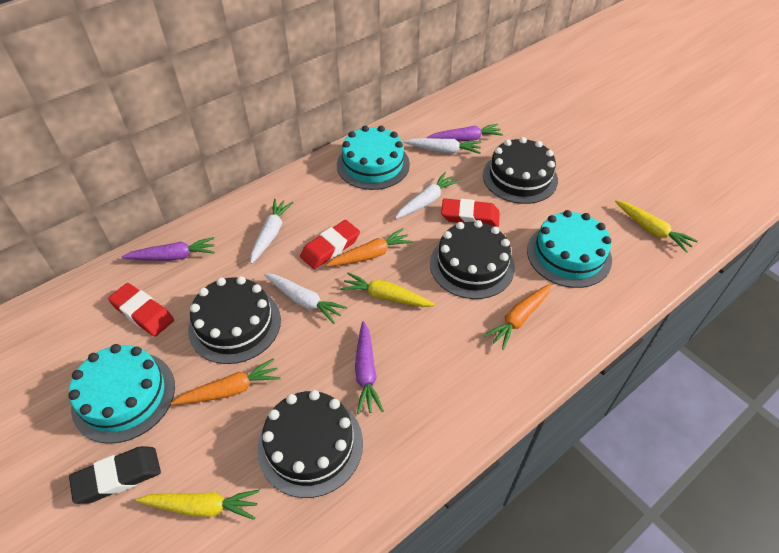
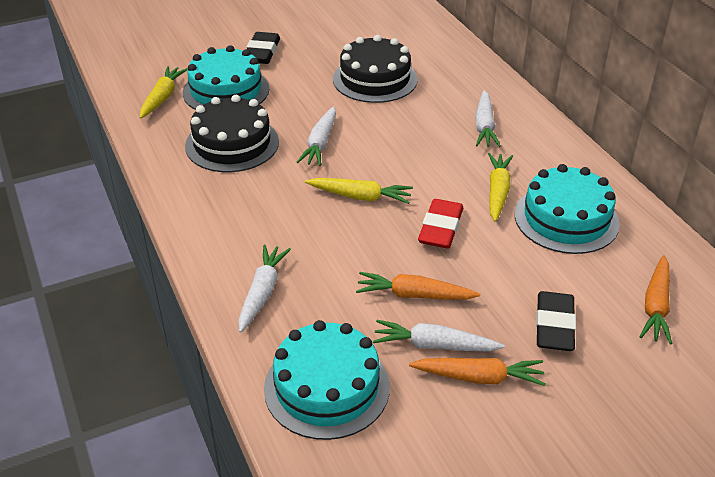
black cake: 4 -> 2
black eraser: 1 -> 2
purple carrot: 3 -> 0
red eraser: 3 -> 1

